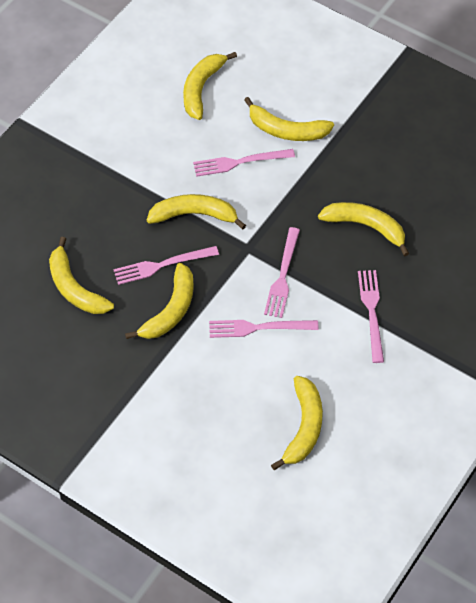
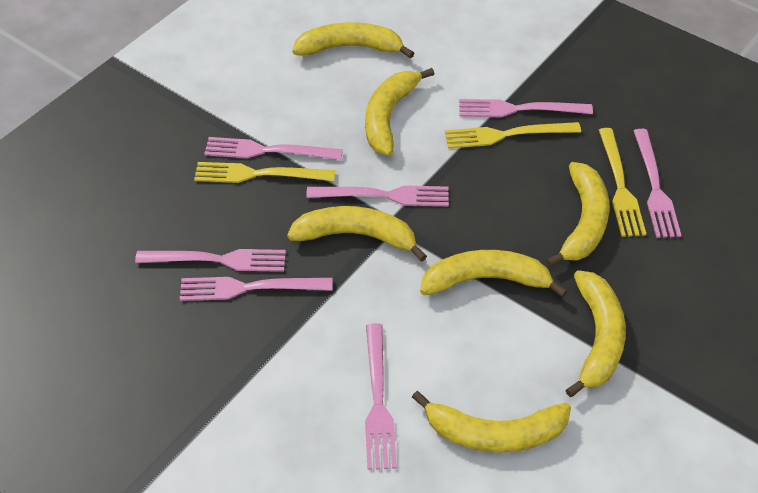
pink fork: 5 -> 7
yellow fork: 0 -> 3

